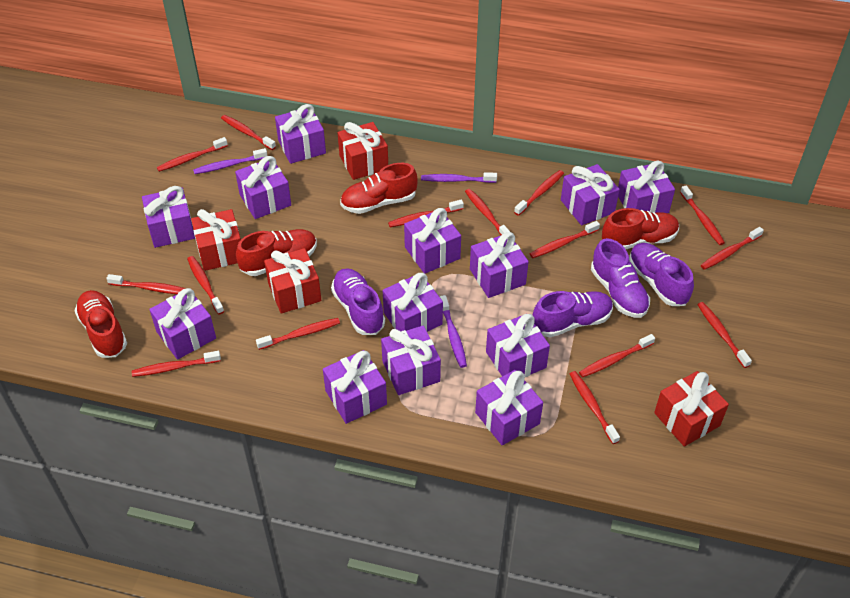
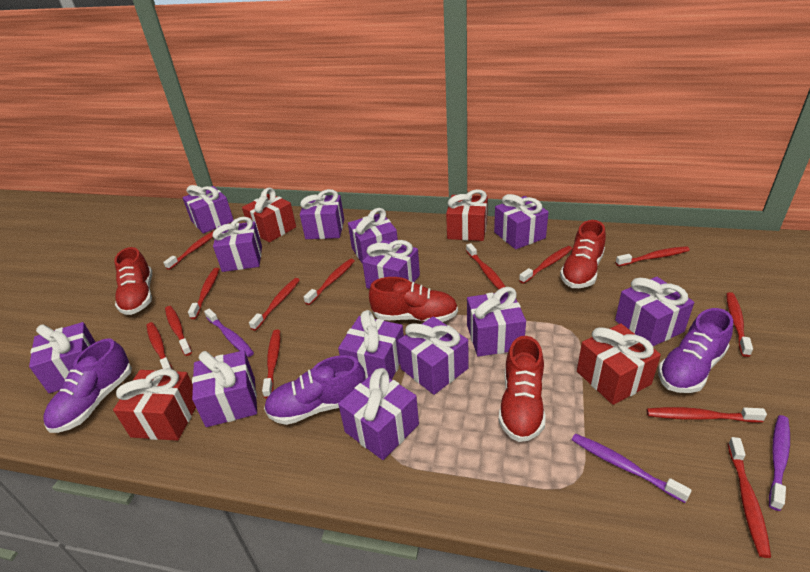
purple shoe: 4 -> 3
red toothbrush: 15 -> 13

